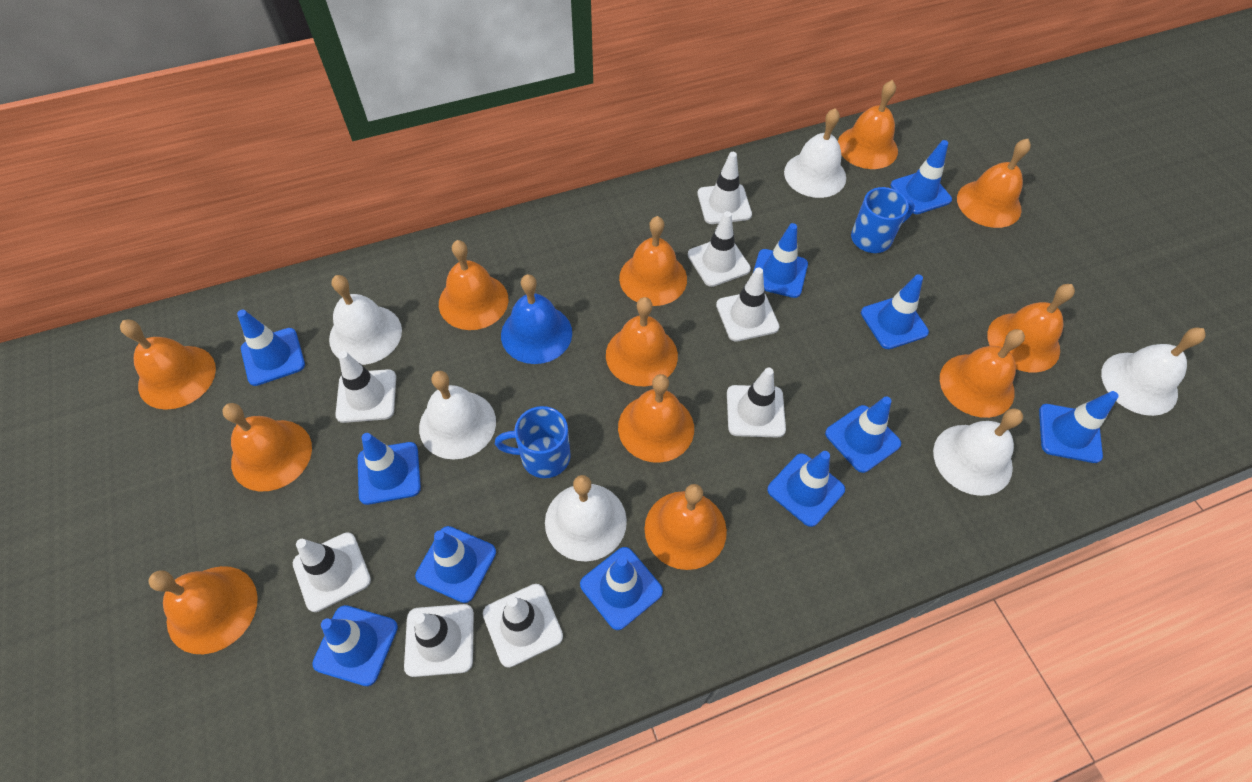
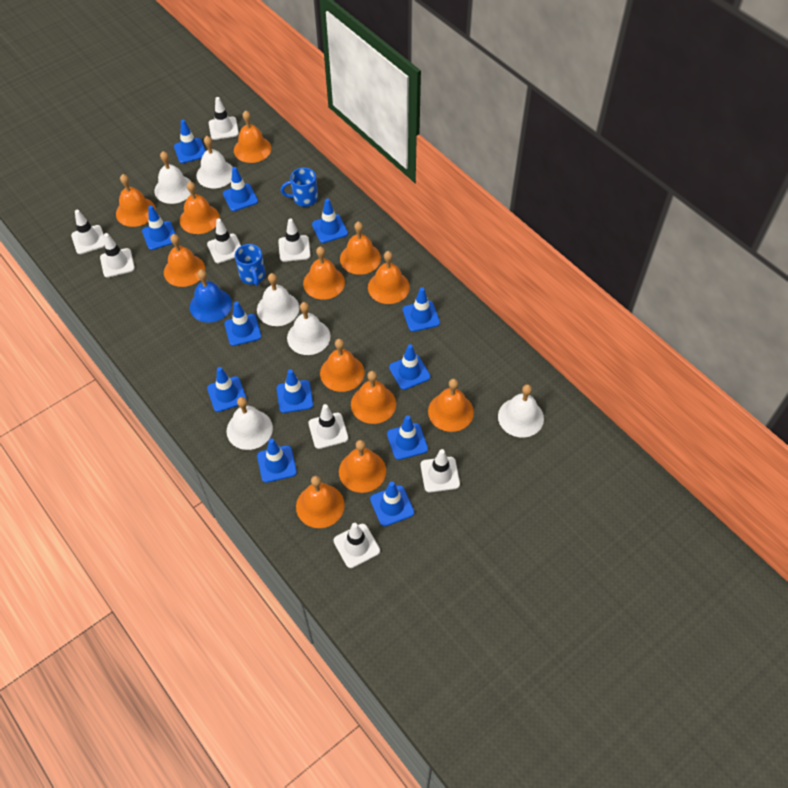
blue traffic cone: 11 -> 12

